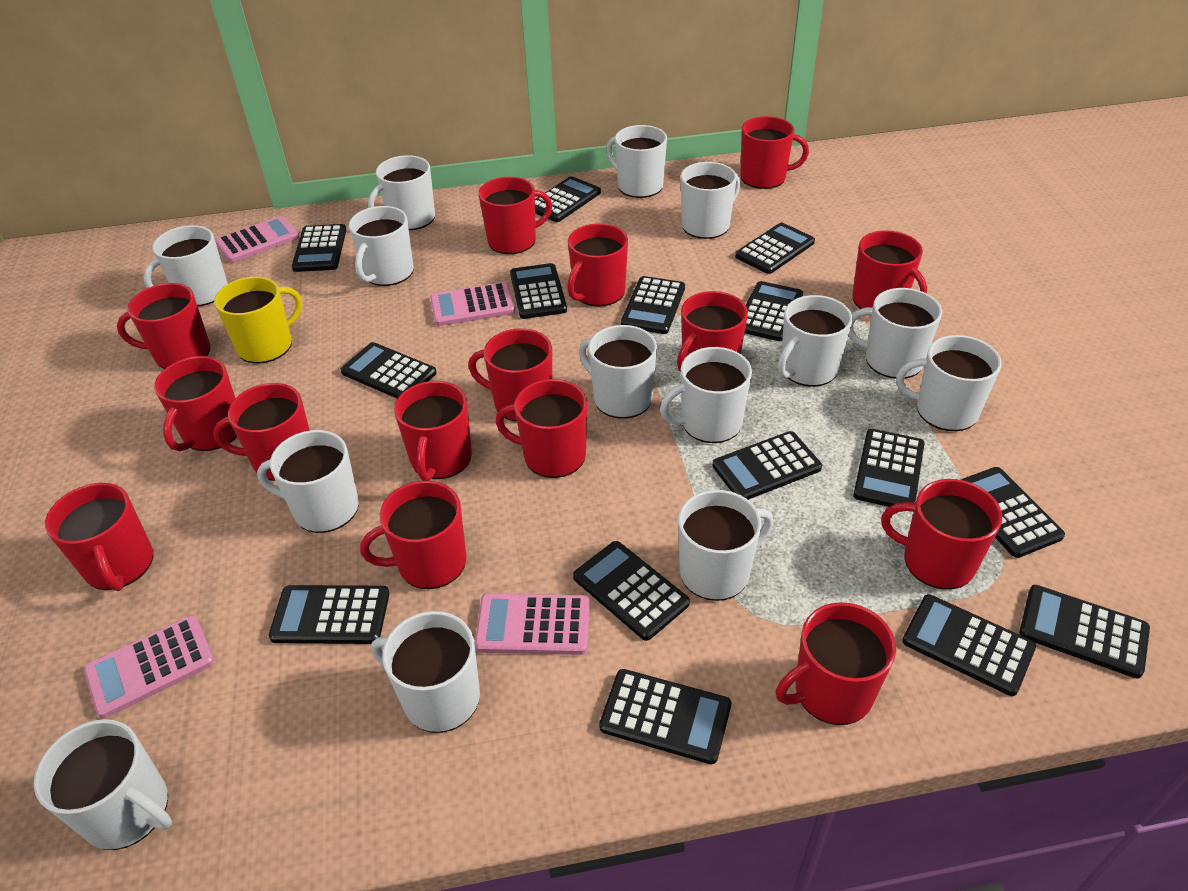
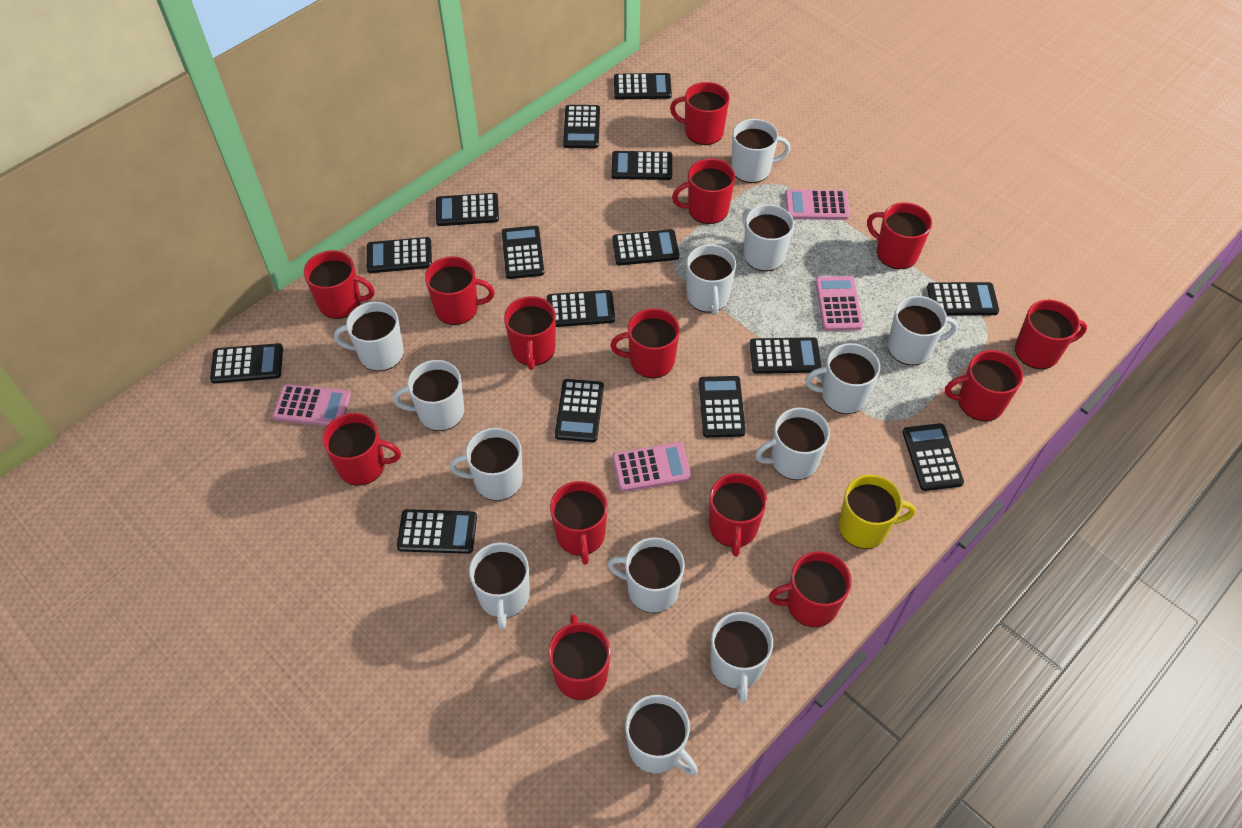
red mug: 15 -> 14
white mug: 14 -> 13

